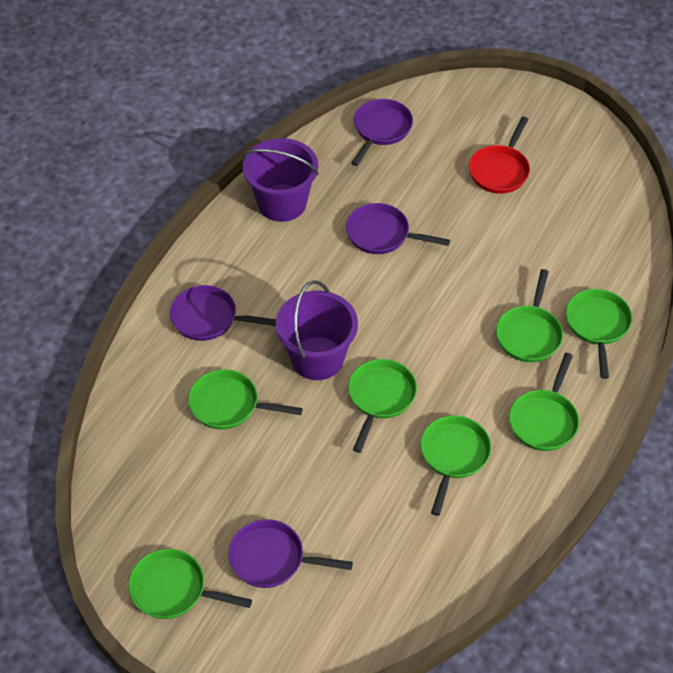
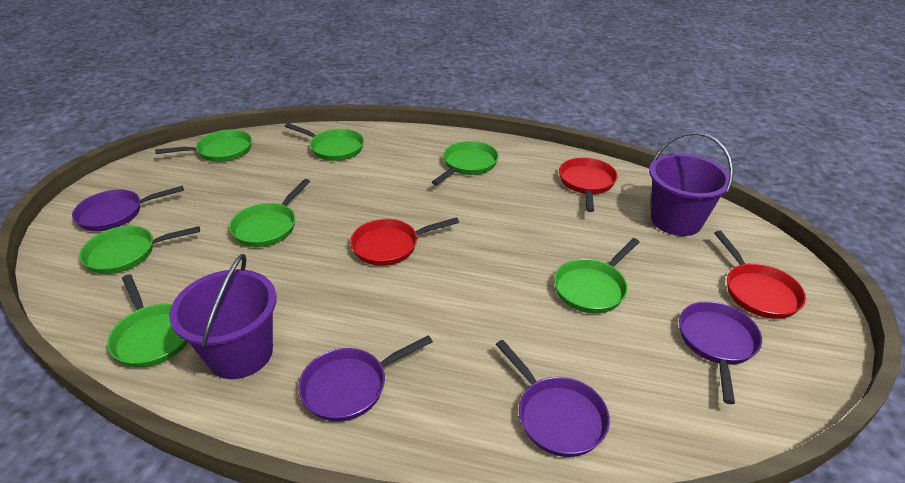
red pan: 1 -> 3

